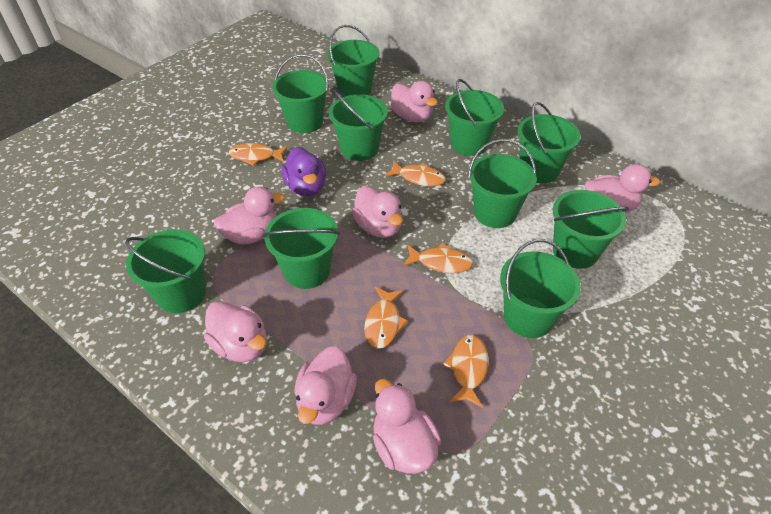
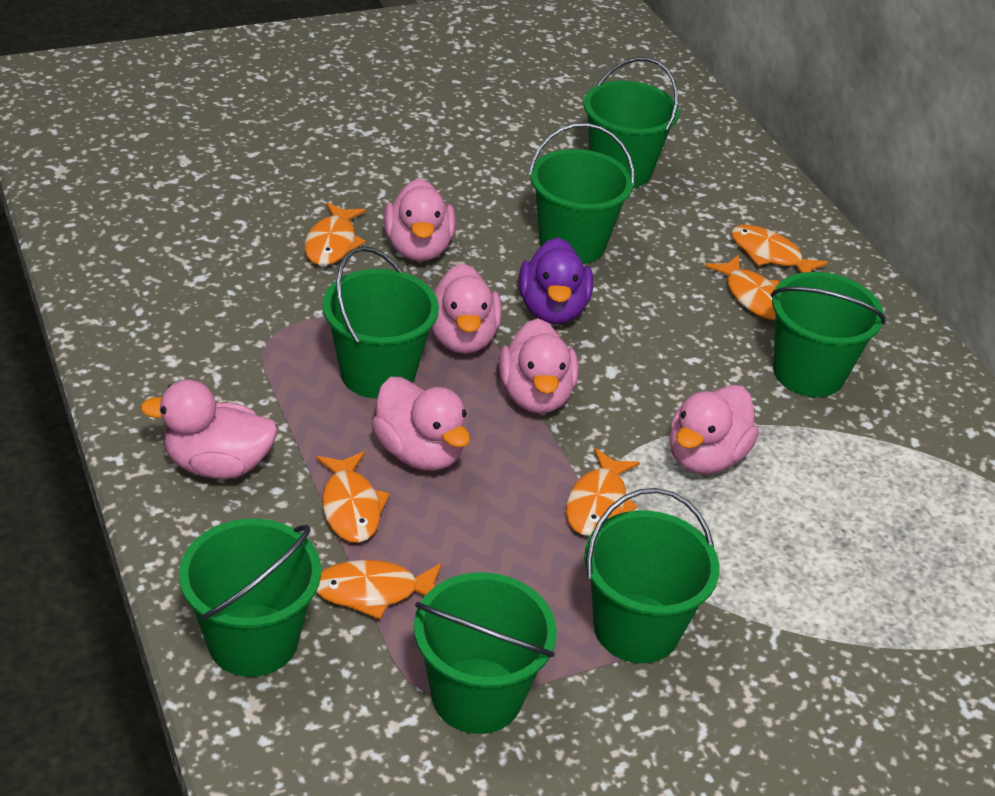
green bucket: 10 -> 7
orange fish: 5 -> 6
pink duck: 7 -> 6

